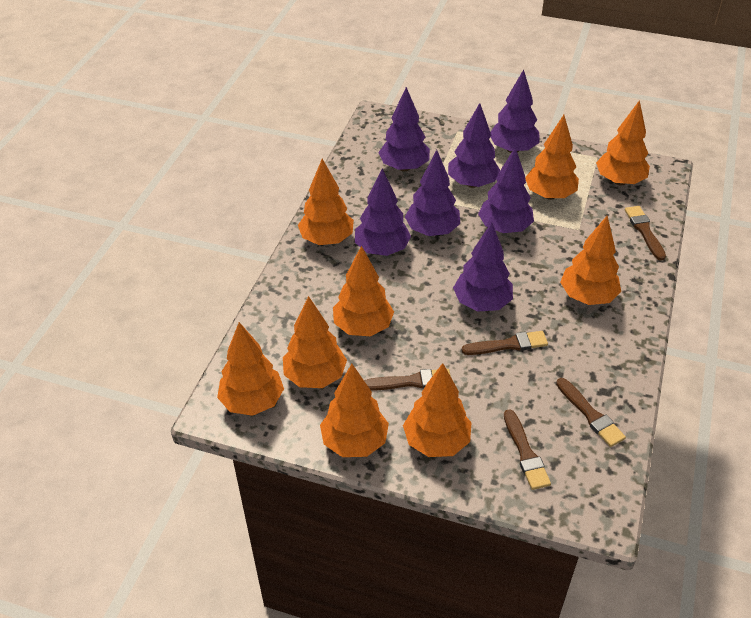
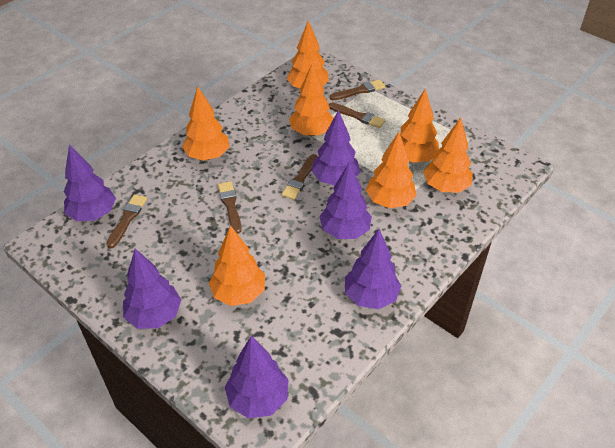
orange tree: 9 -> 7
purple tree: 7 -> 6

